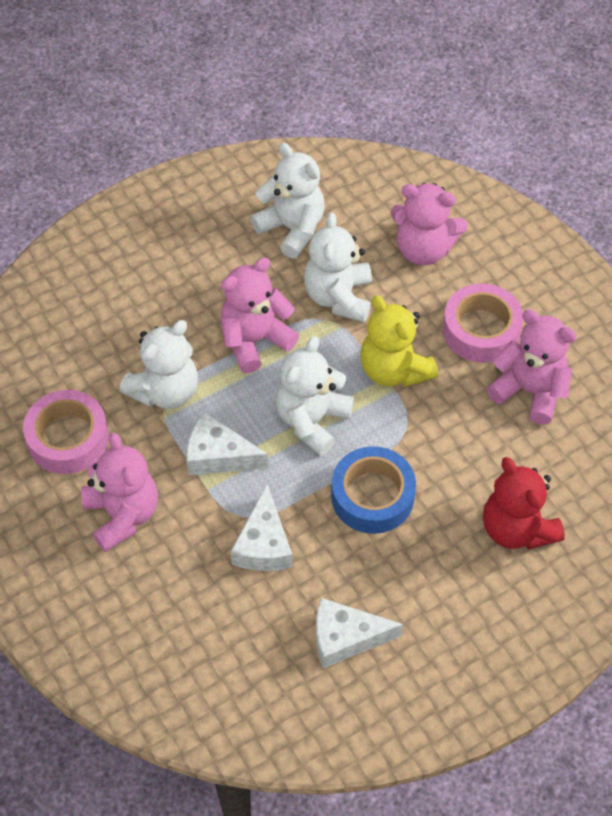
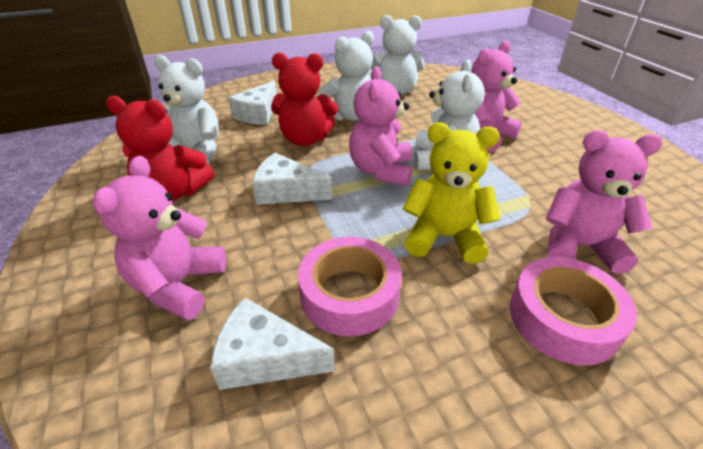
blue tape: 1 -> 0
red teddy bear: 1 -> 2

